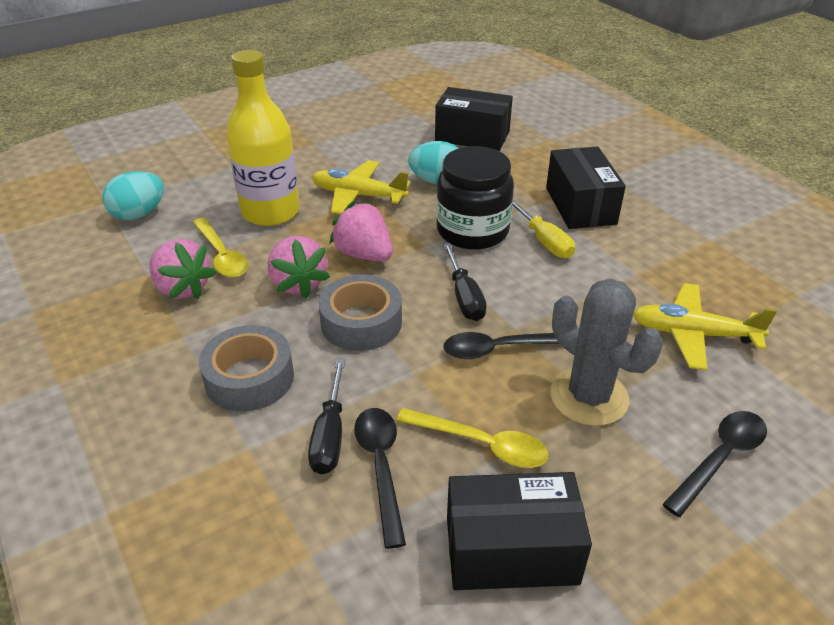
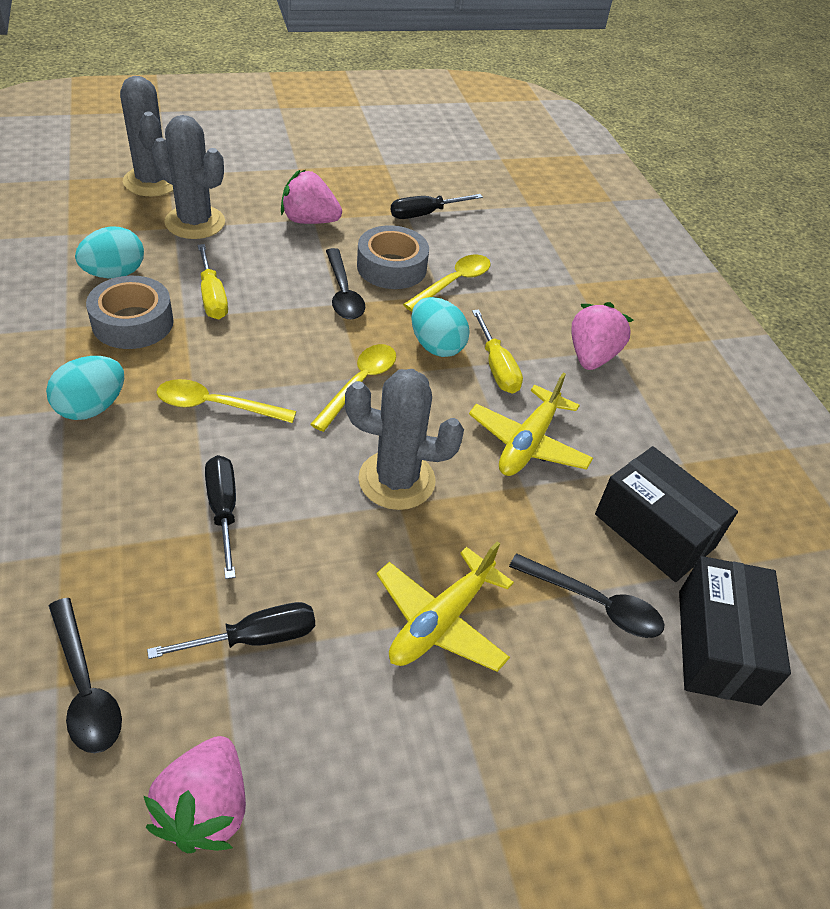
black box: 3 -> 2
black jar: 1 -> 0
black screwdriver: 2 -> 3
grey cactus: 1 -> 3
turquoise egg: 2 -> 3
yellow bottle: 1 -> 0
yellow screwdriver: 1 -> 2
yellow spoon: 2 -> 3

